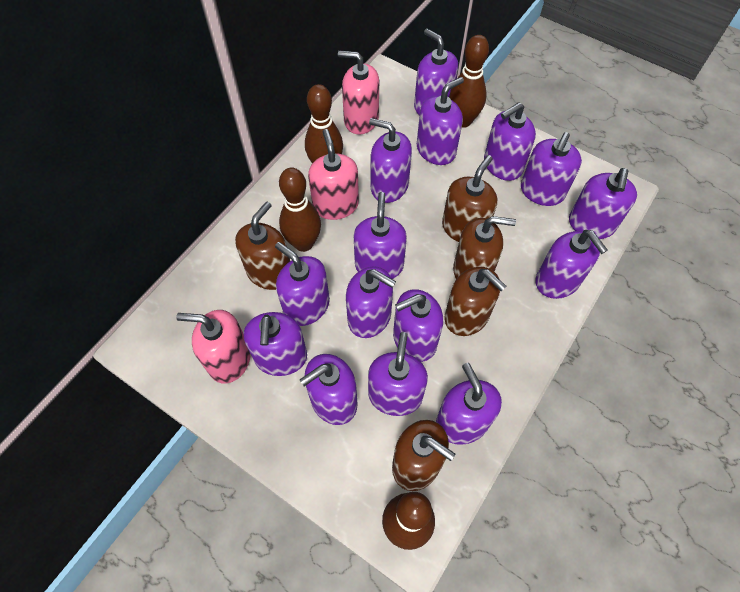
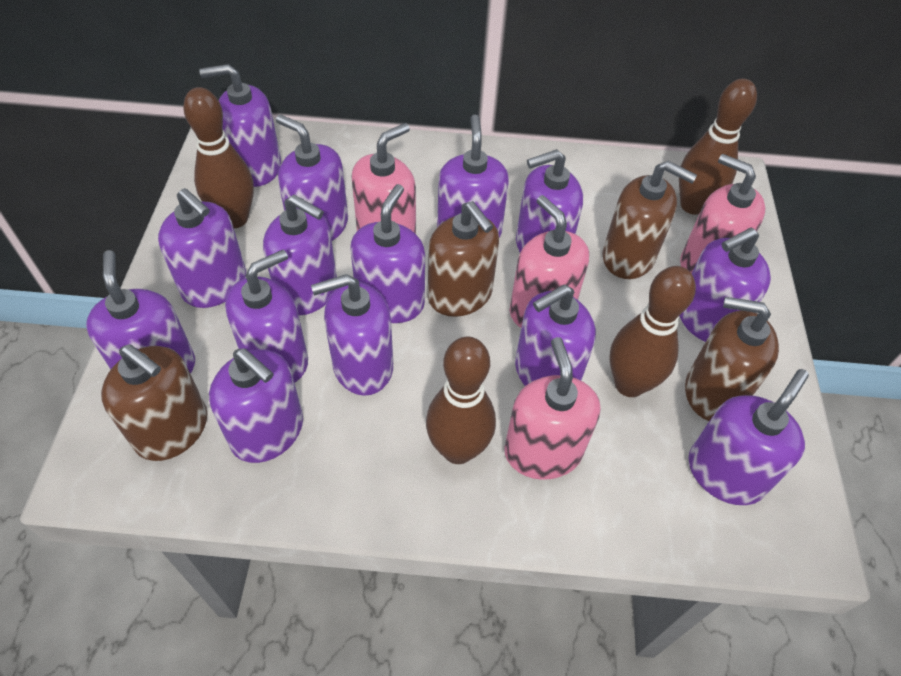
brown soap dispenser: 5 -> 4
pink soap dispenser: 3 -> 4
purple soap dispenser: 15 -> 14

